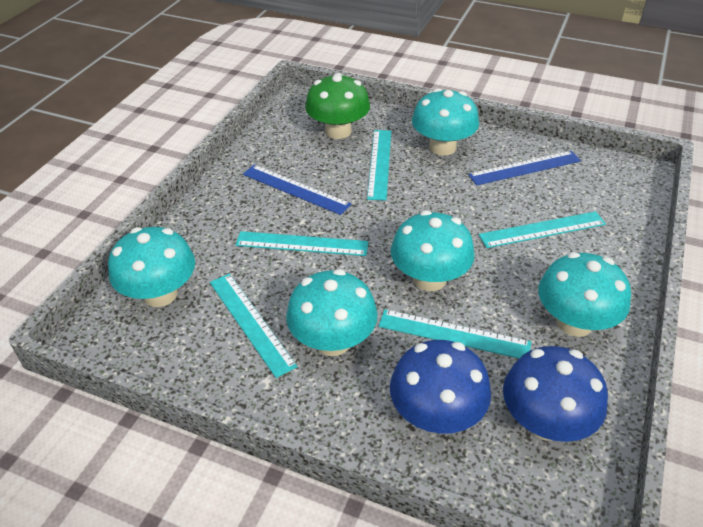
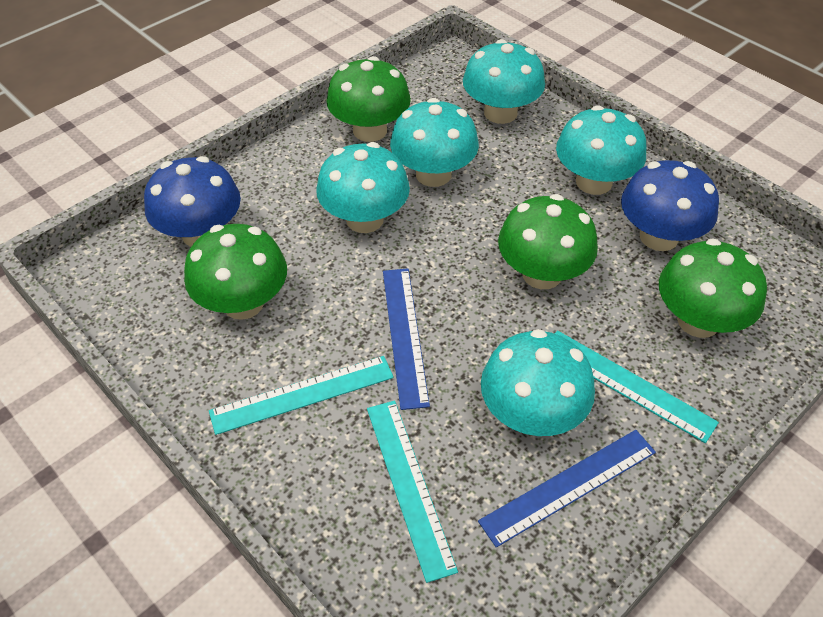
green mushroom: 1 -> 4
turquoise ruler: 5 -> 3

